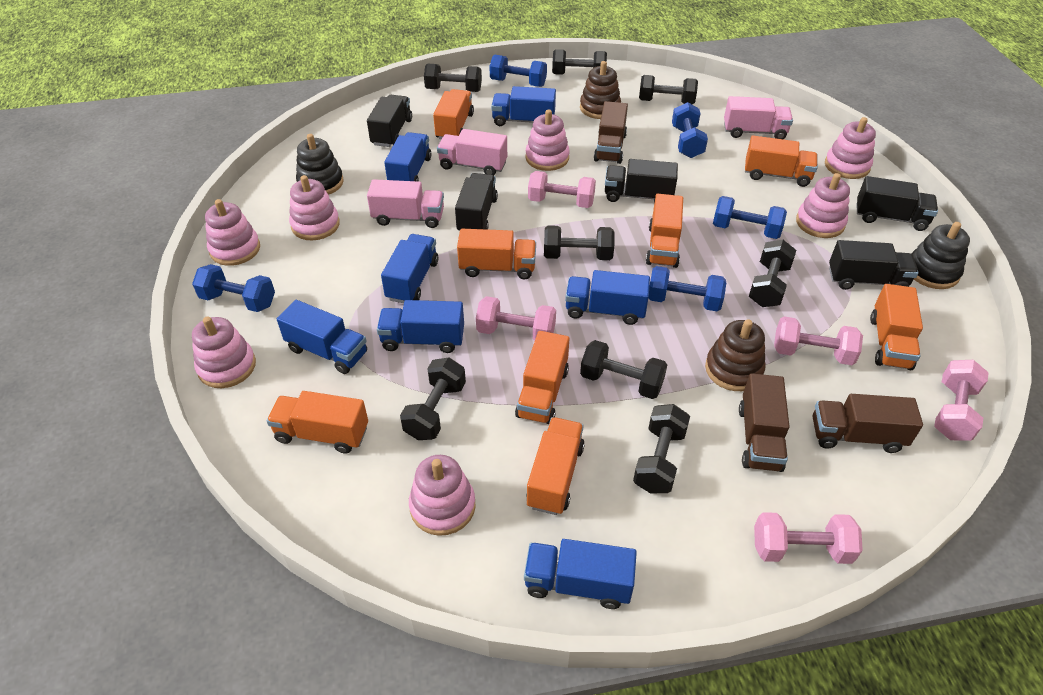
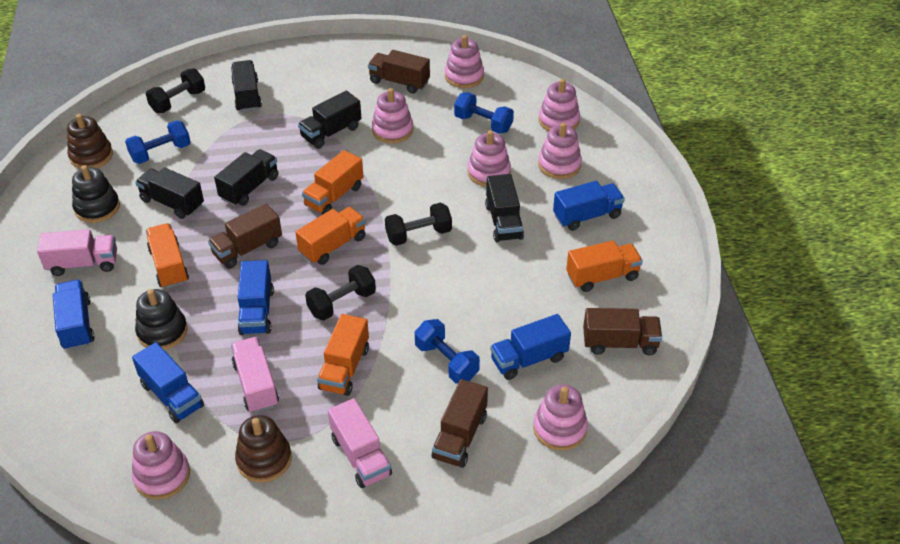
black dumbbell: 8 -> 3
blue dumbbell: 5 -> 3
blue truck: 7 -> 5
brown truck: 3 -> 4
orange truck: 8 -> 5
pink dumbbell: 5 -> 0

